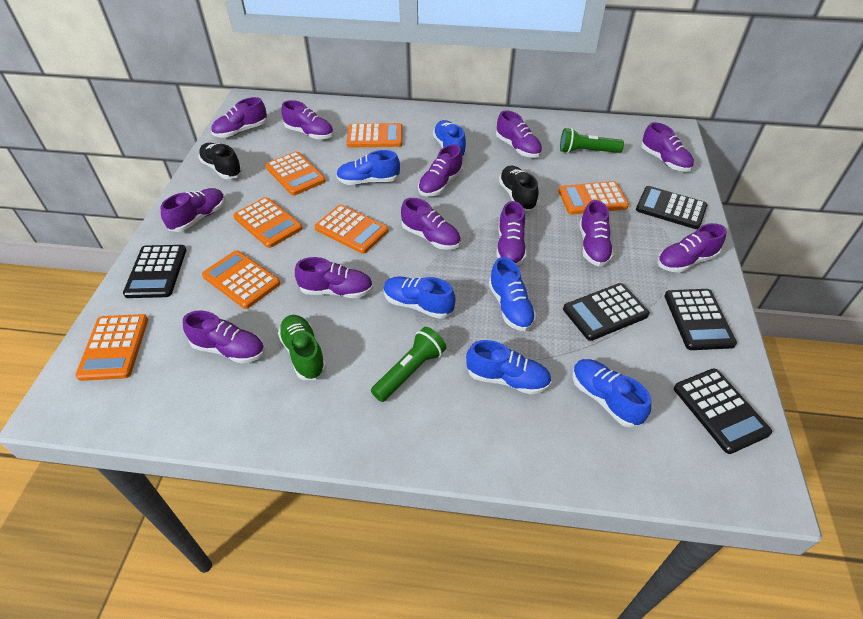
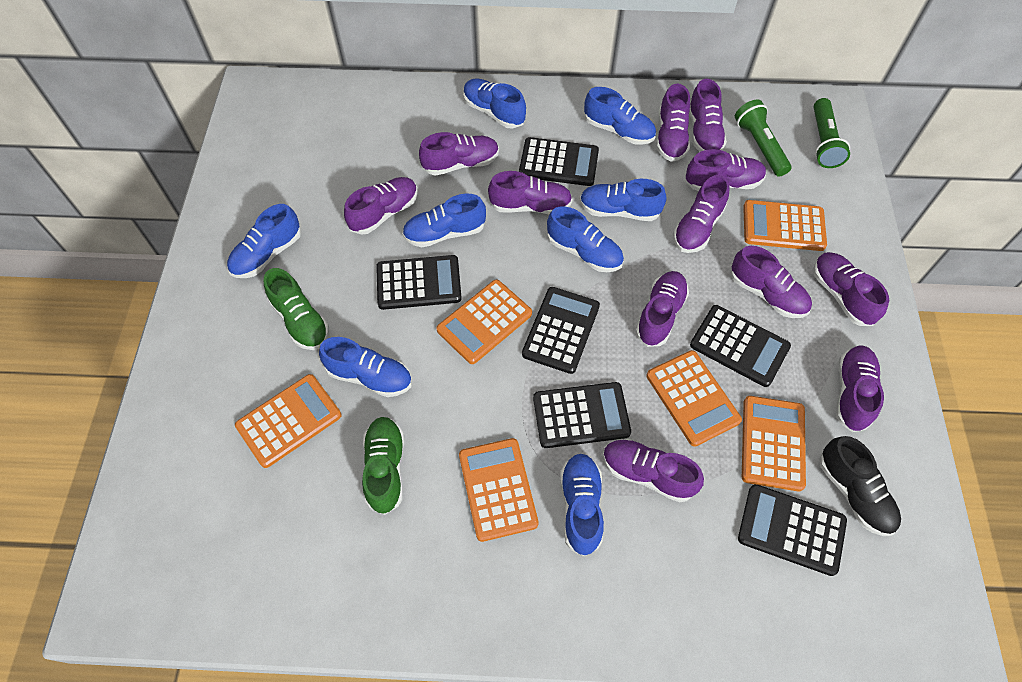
black calculator: 5 -> 6
black shoe: 2 -> 1
blue shoe: 6 -> 8
green shoe: 1 -> 2
orange calculator: 7 -> 6

